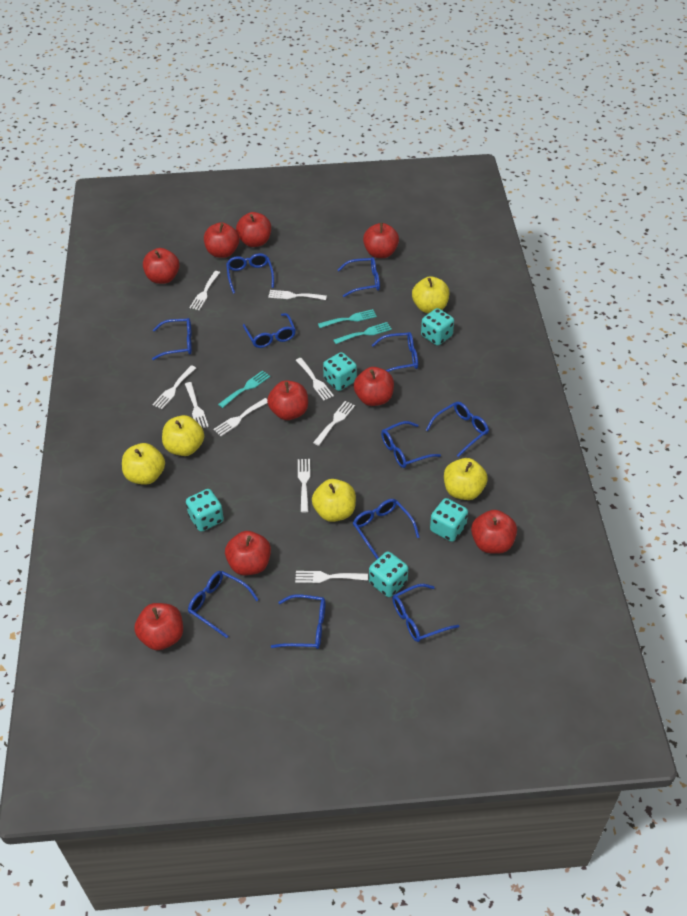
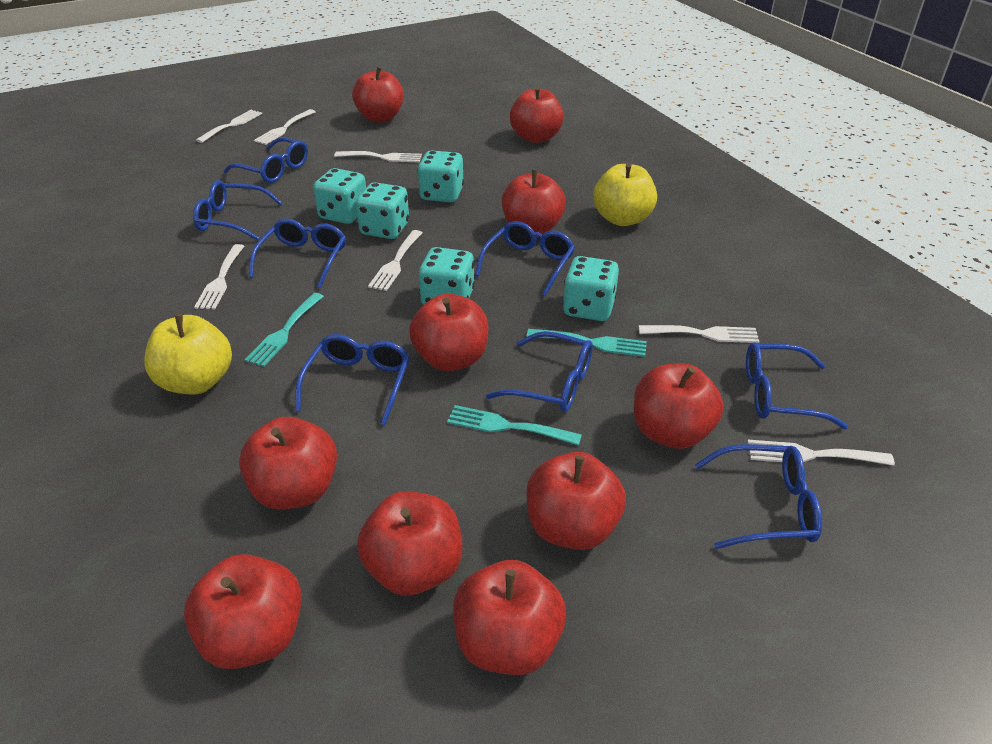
blue glasses: 11 -> 8
red apple: 9 -> 10
white fork: 9 -> 7
yellow apple: 5 -> 2

